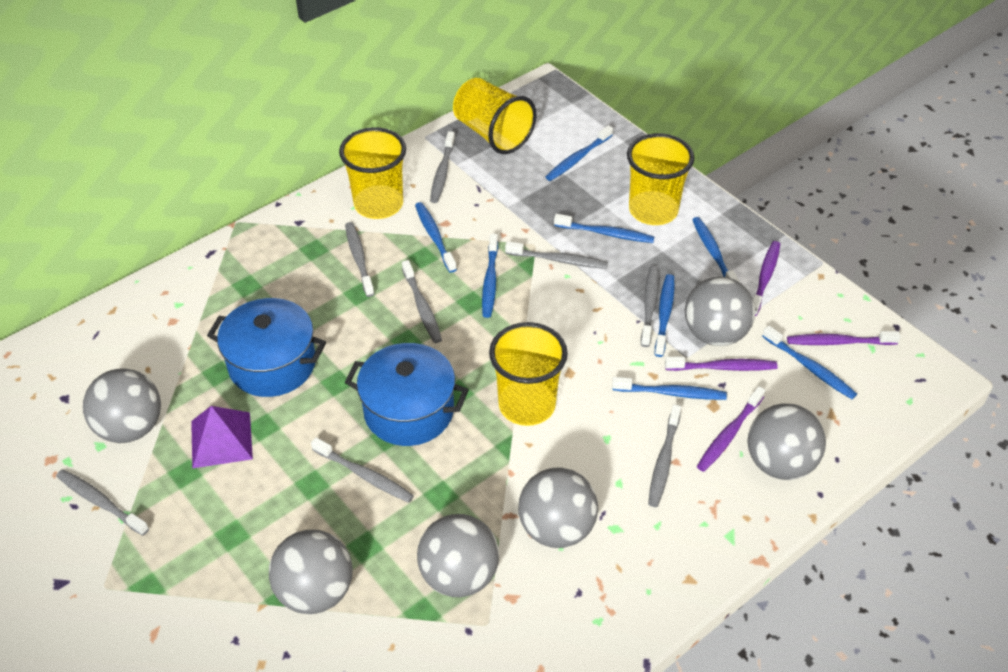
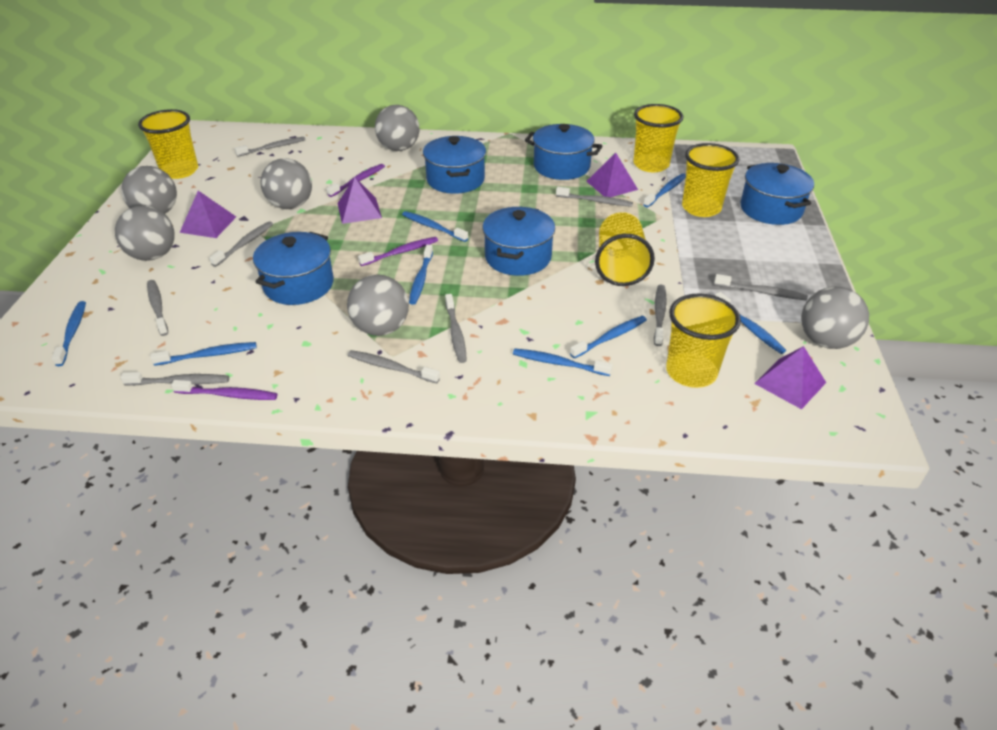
blue pot: 2 -> 5
grey toothbrush: 8 -> 9
purple pyramid: 1 -> 4
purple toothbrush: 4 -> 3
yellow cup: 4 -> 5

